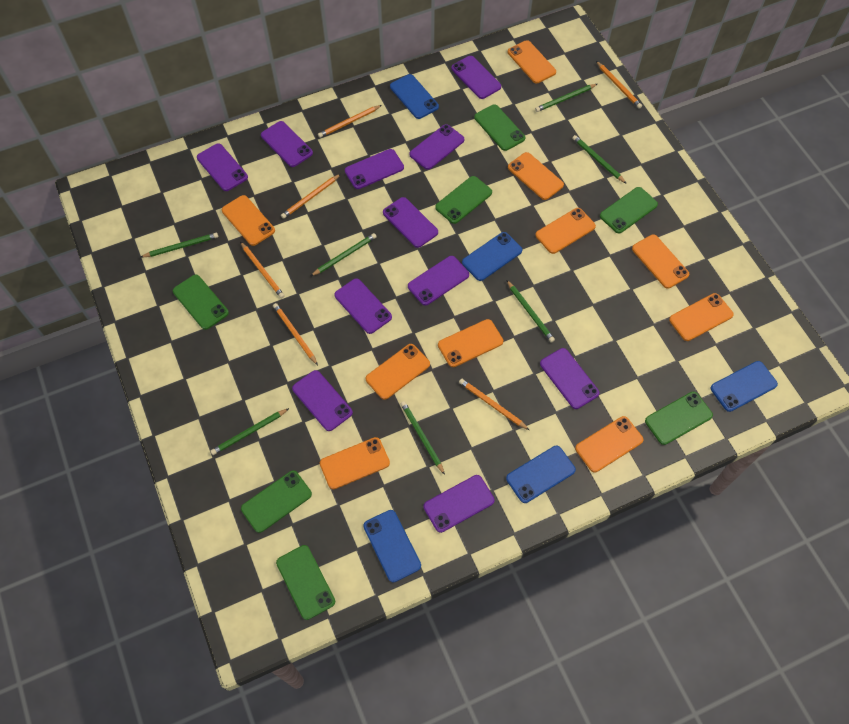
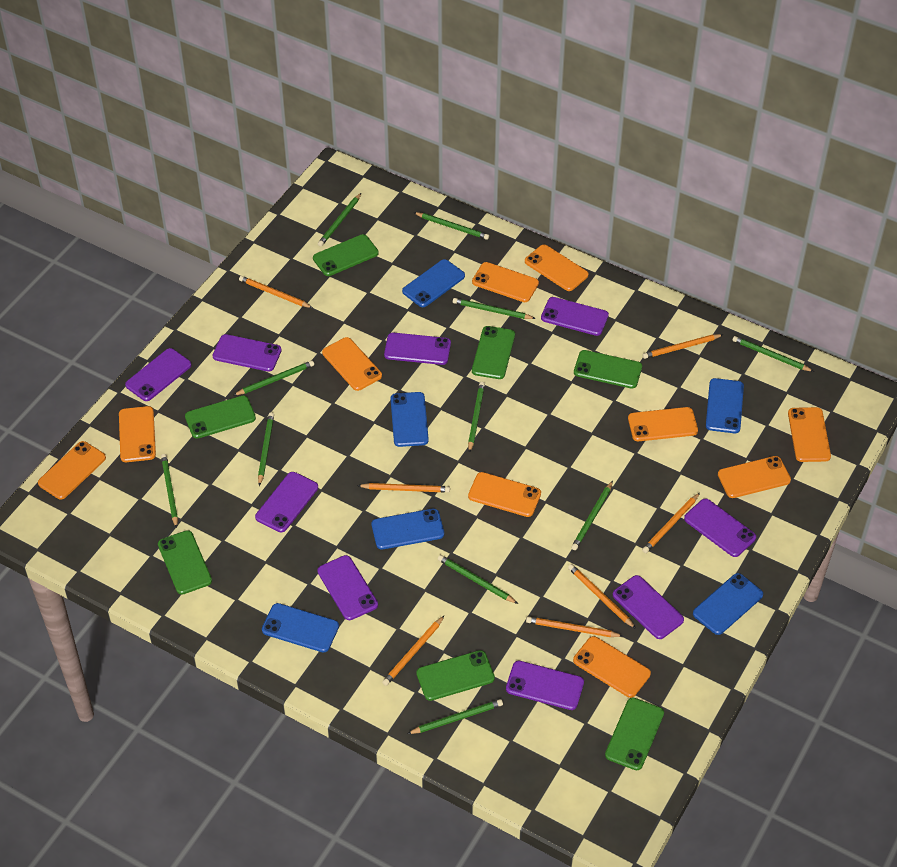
blue phone: 5 -> 6
green pencil: 7 -> 11
orange pencil: 6 -> 7
purple phone: 11 -> 9

